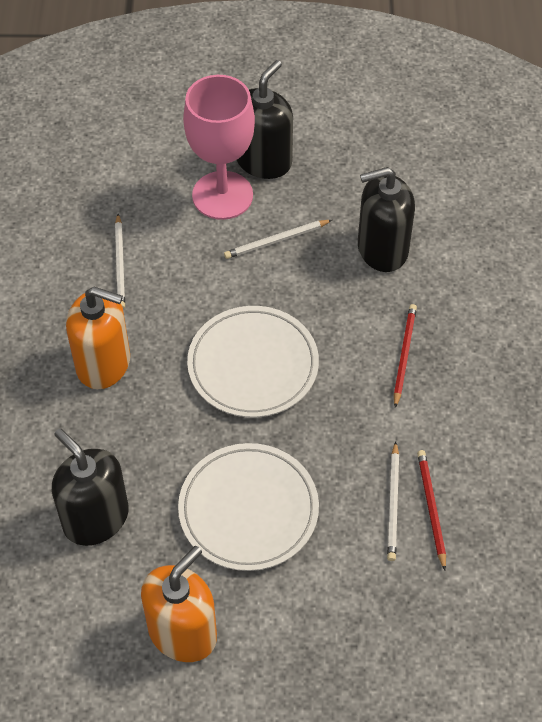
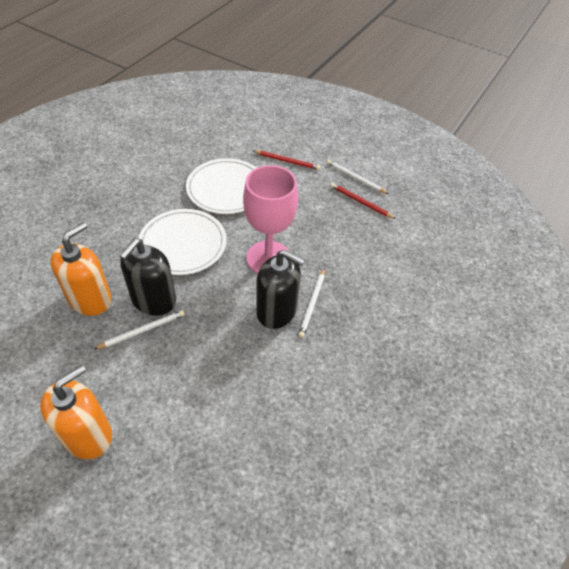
black soap dispenser: 3 -> 2

